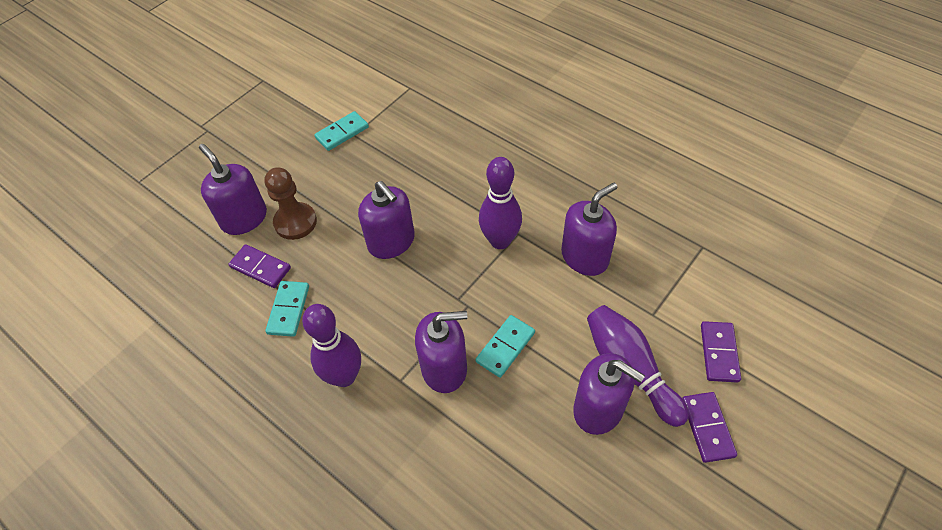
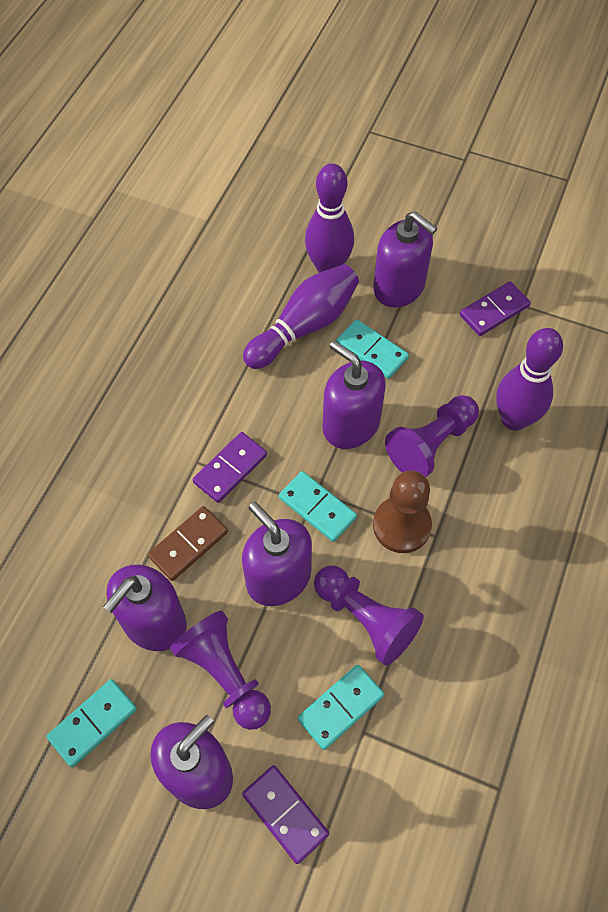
brown domino: 0 -> 1
purple pawn: 0 -> 3
turquoise domino: 3 -> 4

